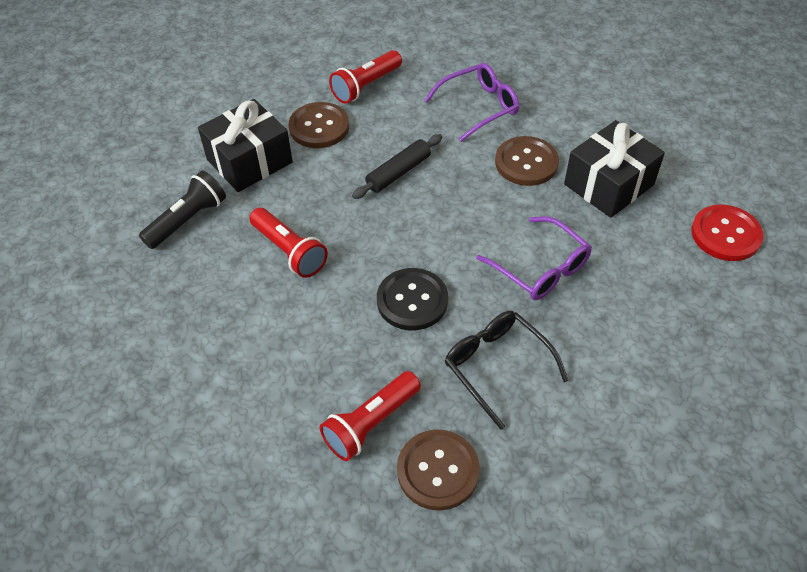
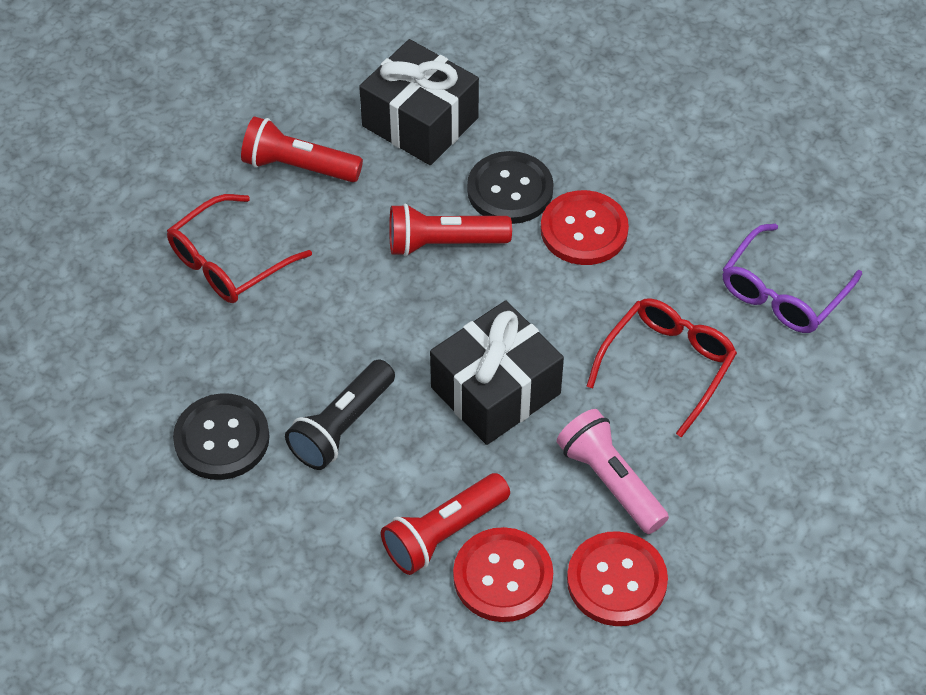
black button: 1 -> 2
black glasses: 1 -> 0
black rolling pin: 1 -> 0
brown button: 3 -> 0
pink flashlight: 0 -> 1
purple glasses: 2 -> 1
red button: 1 -> 3
red glasses: 0 -> 2

